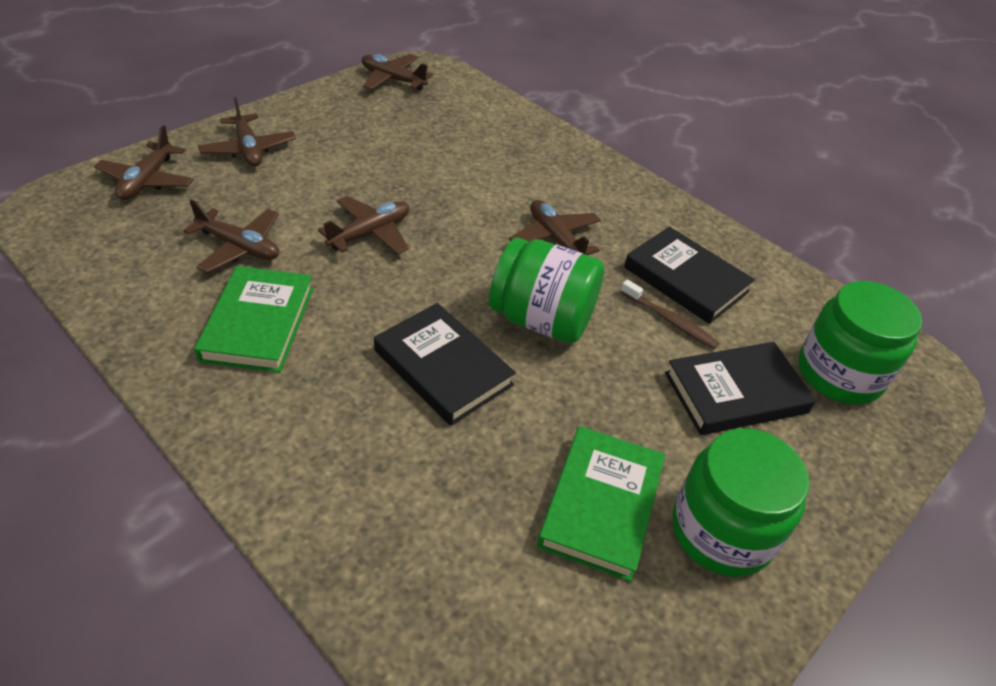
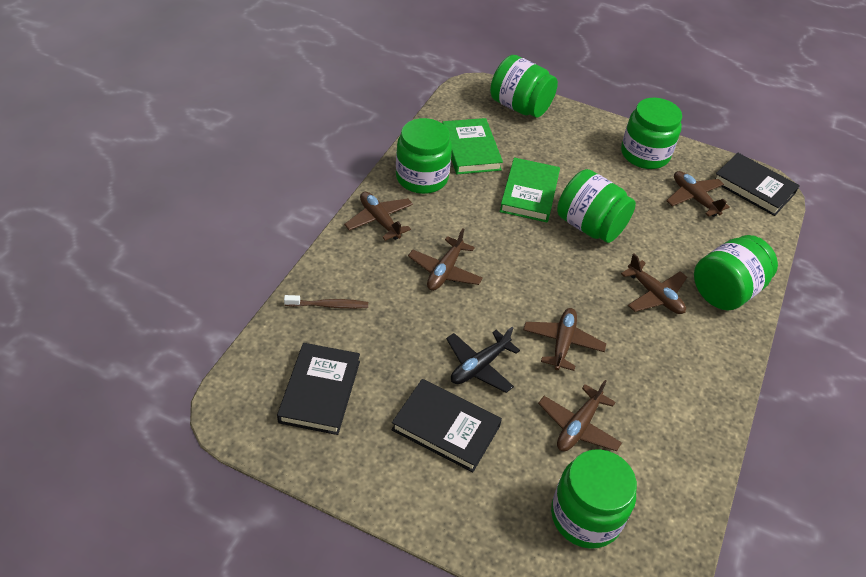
black plane: 0 -> 1
green jar: 3 -> 6

